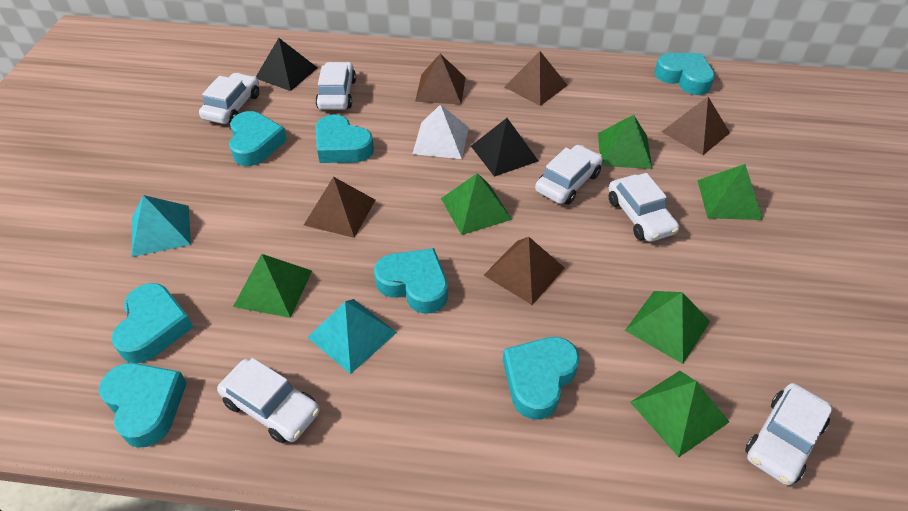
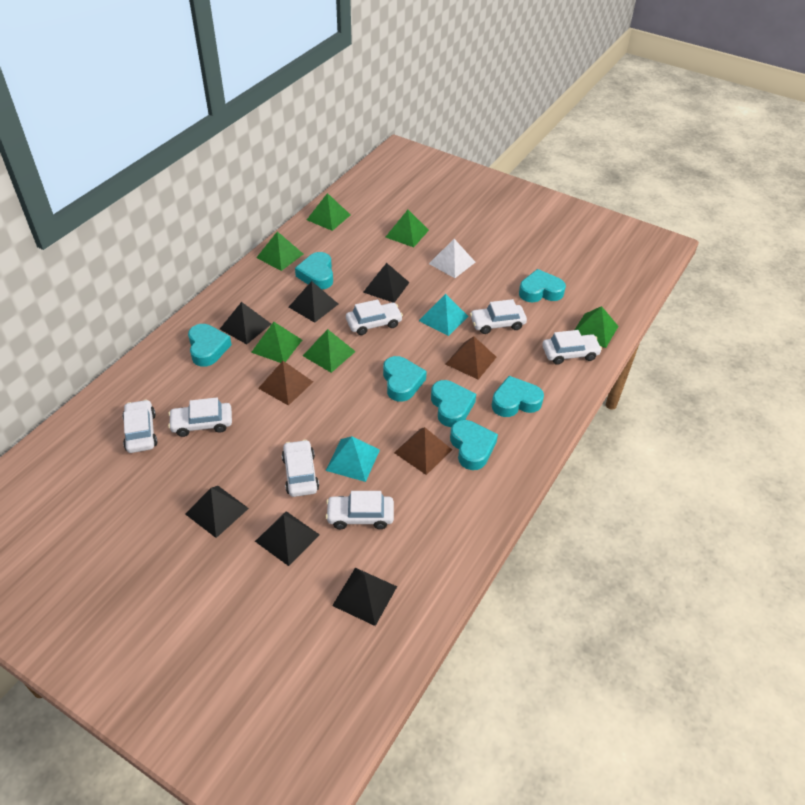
black pyramid: 2 -> 6
brown pyramid: 5 -> 3
white car: 6 -> 7

